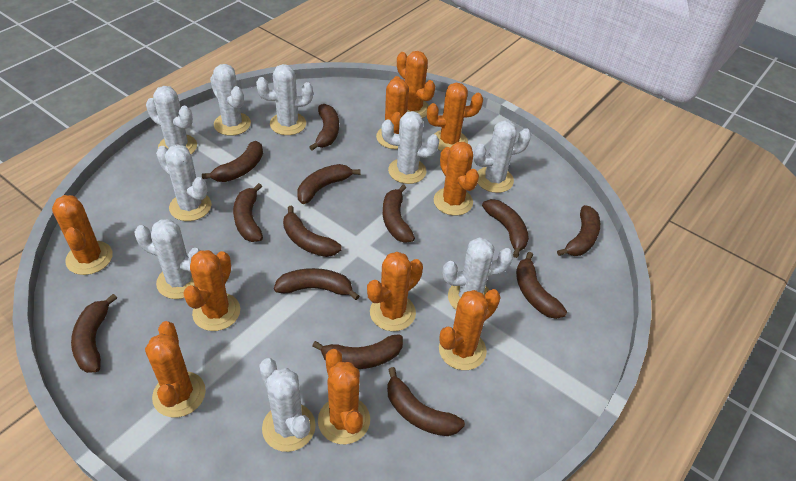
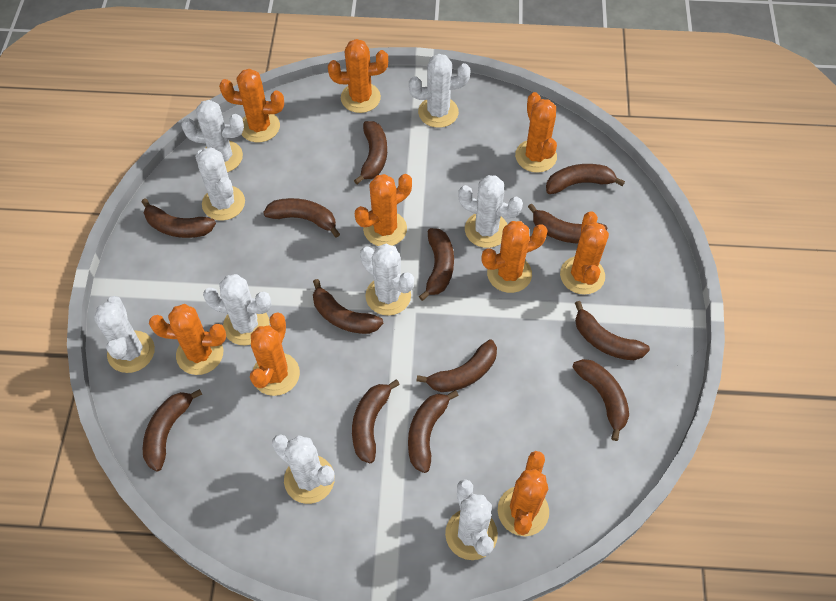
orange cactus: 10 -> 9

